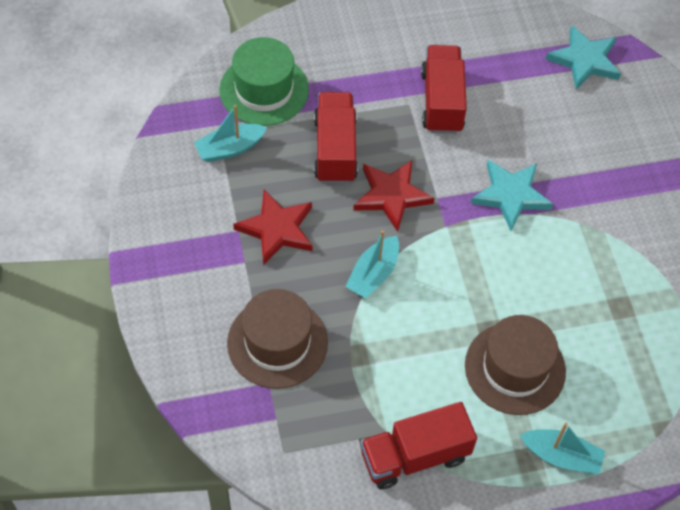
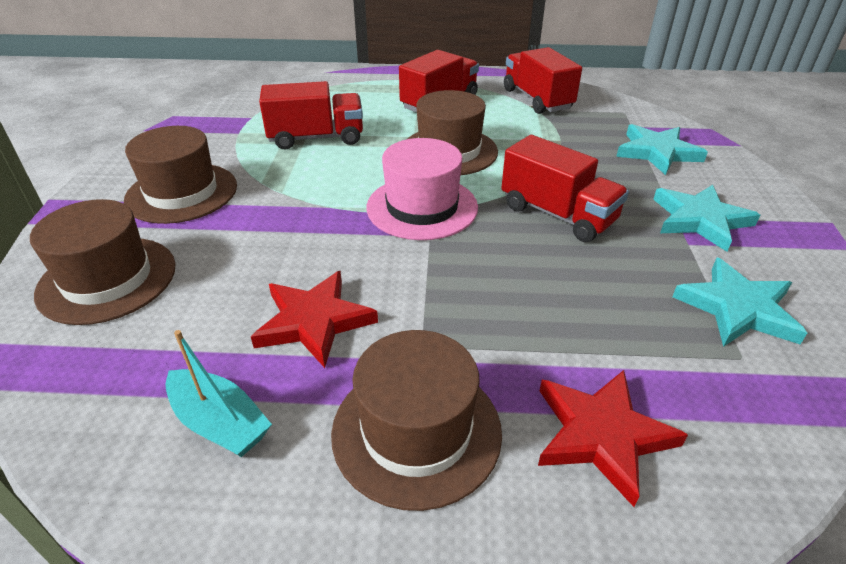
brown hat: 2 -> 4
green hat: 1 -> 0
pink hat: 0 -> 1
red truck: 3 -> 4
turquoise boat: 3 -> 1
turquoise star: 2 -> 3

